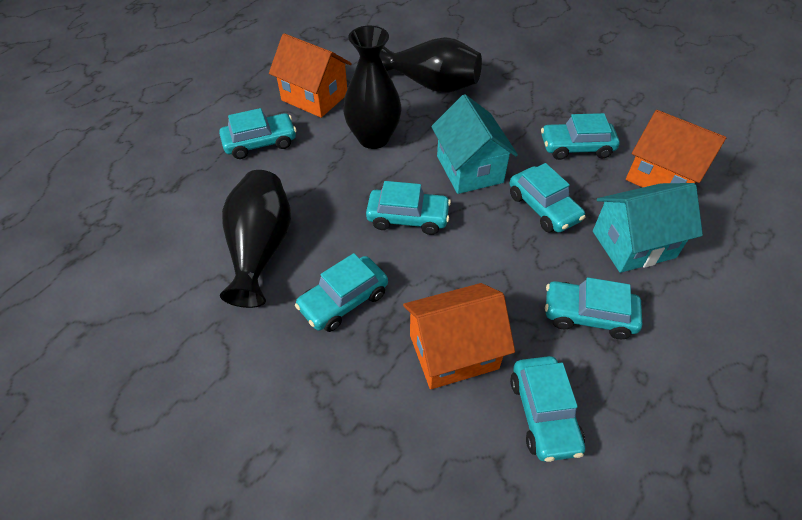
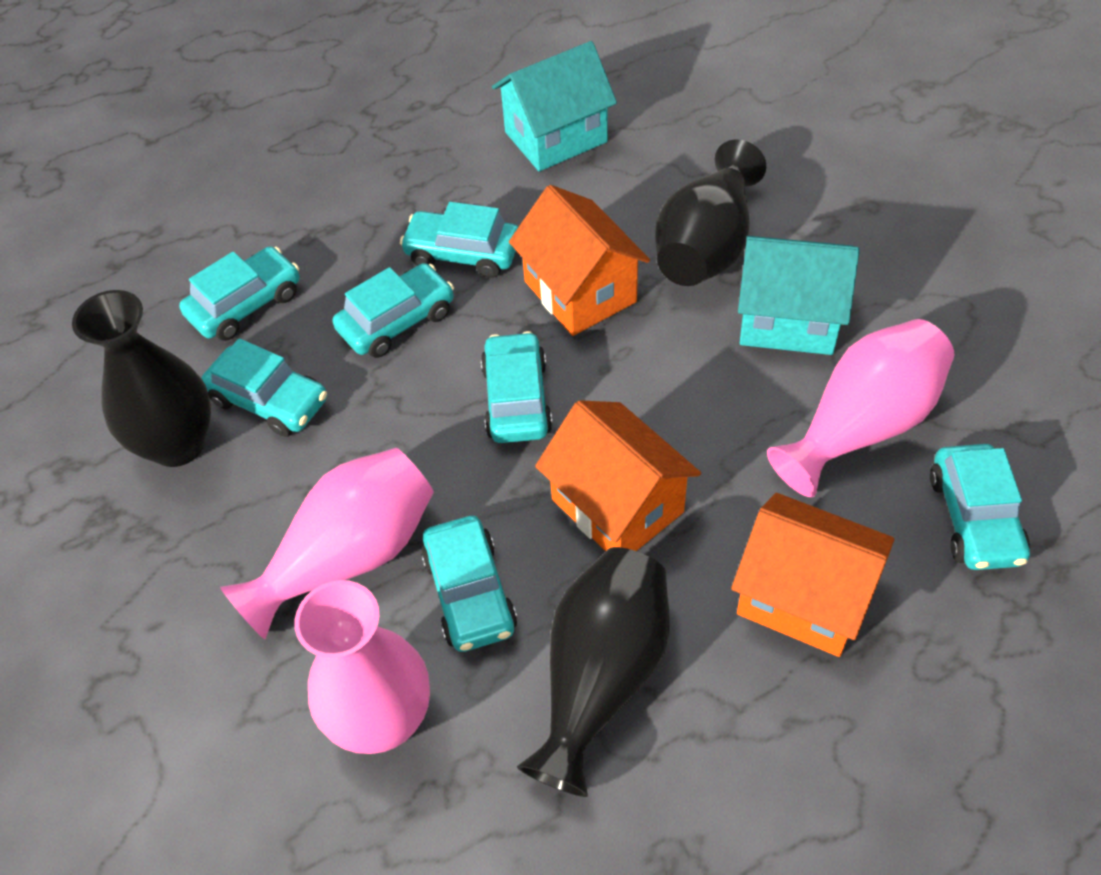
pink vase: 0 -> 3

